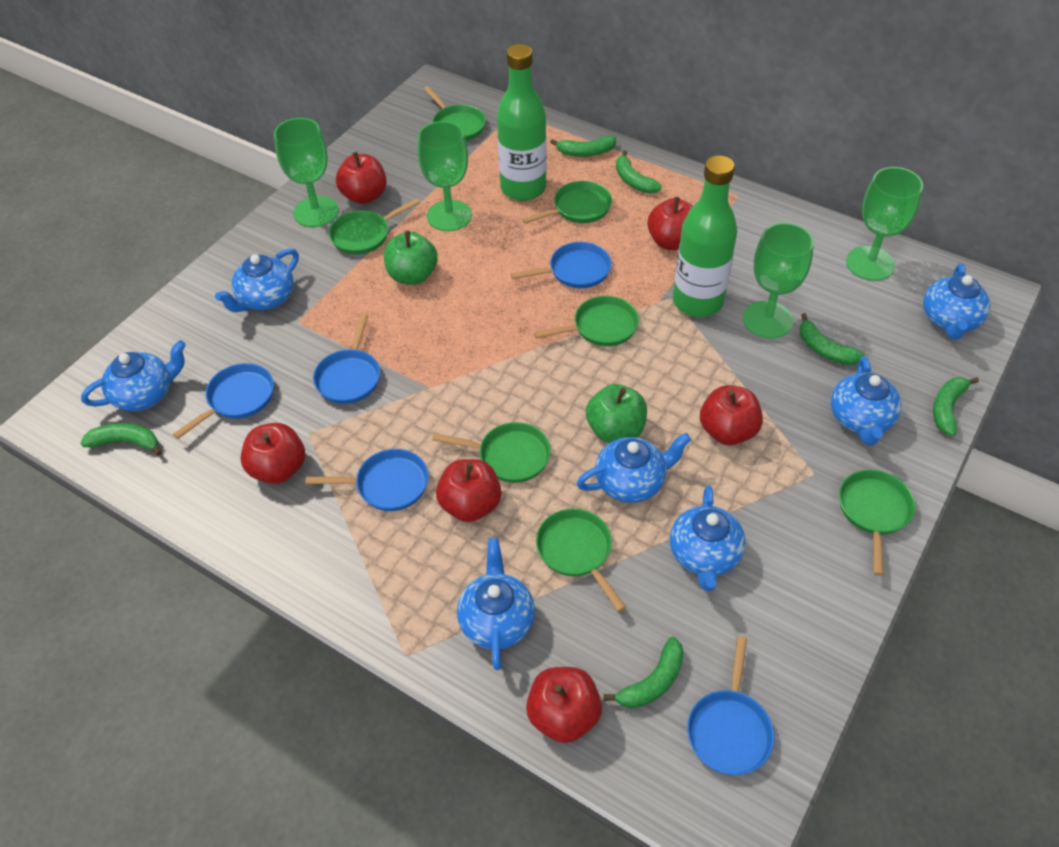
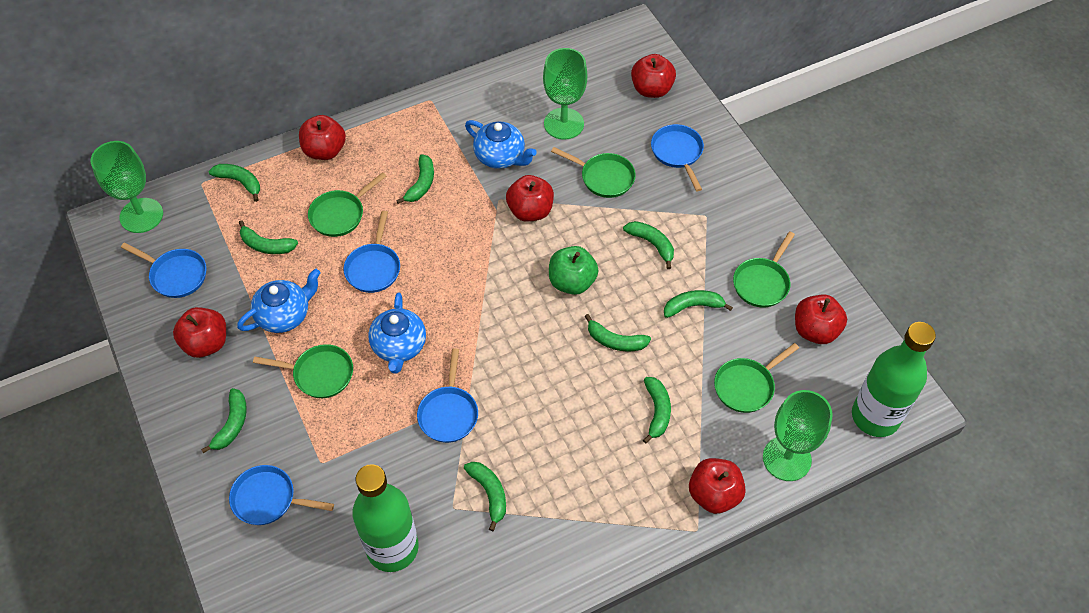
blue teapot: 7 -> 3
green apple: 2 -> 1
green banana: 6 -> 9
green goblet: 4 -> 3
green pan: 7 -> 5

